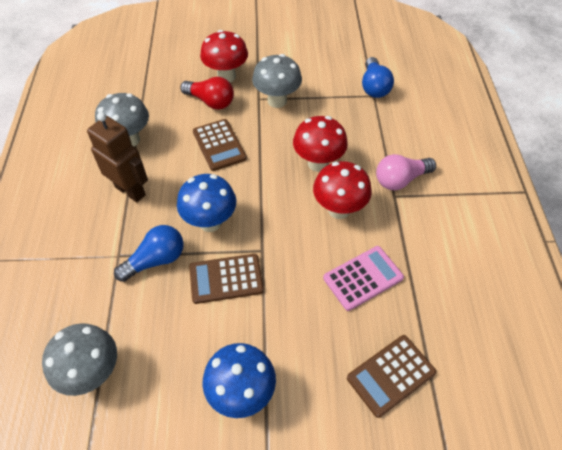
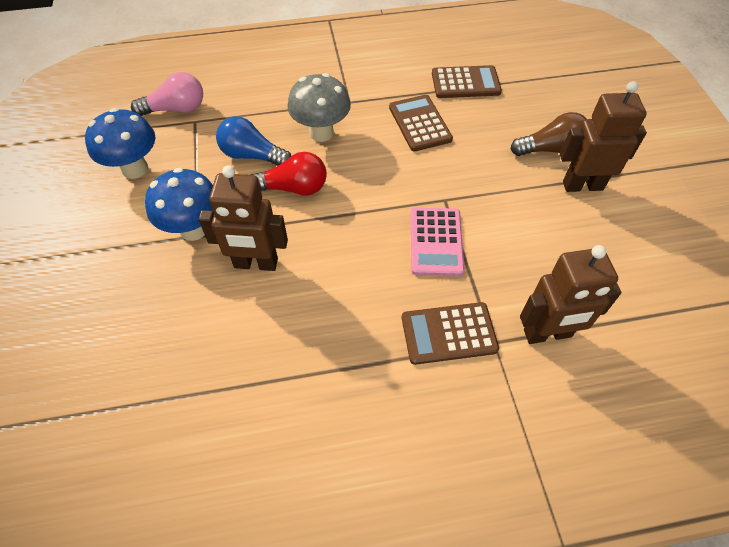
blue light bulb: 2 -> 1
brown light bulb: 0 -> 1
brown robot: 1 -> 3
grey mushroom: 3 -> 1
red mushroom: 3 -> 0

